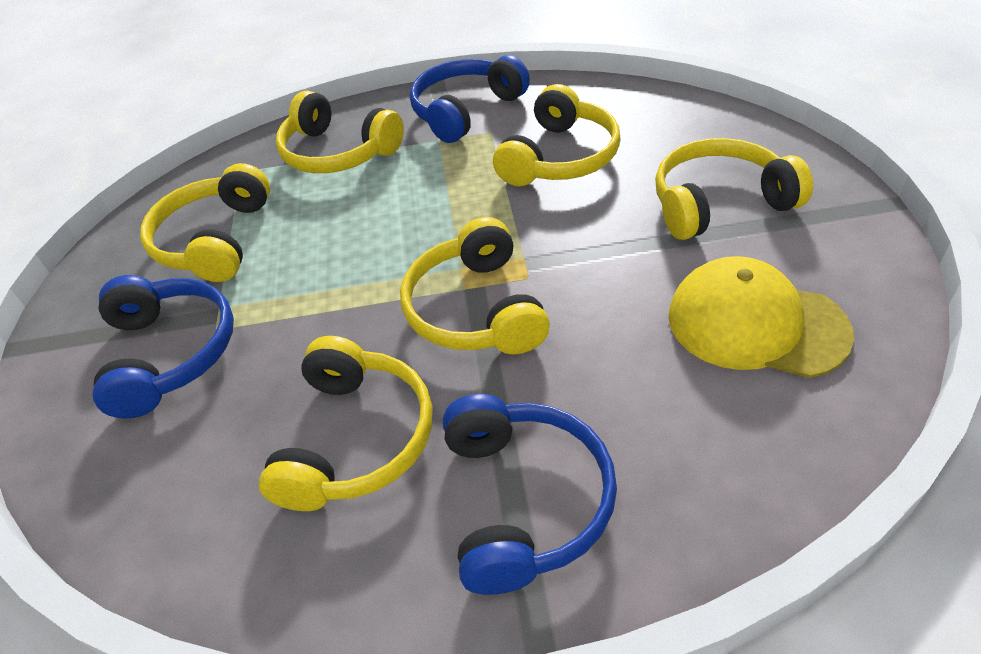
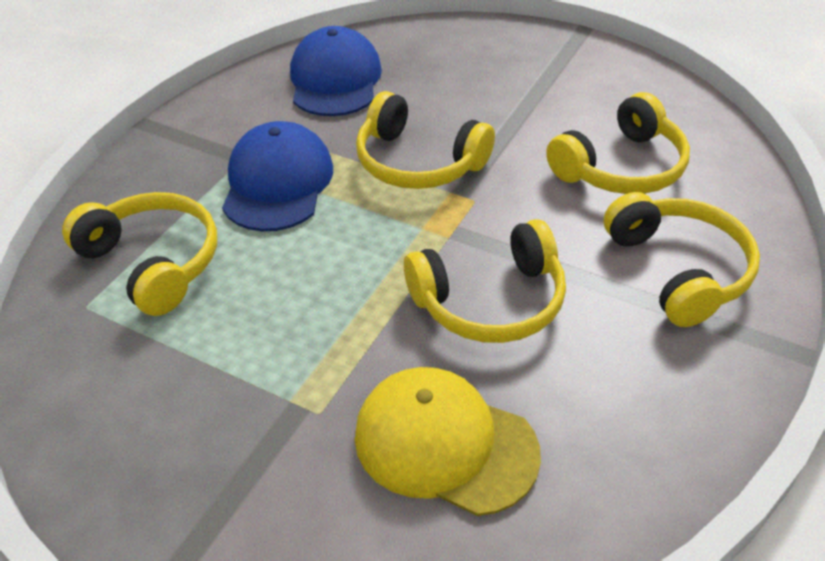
blue cap: 0 -> 2
blue headphones: 3 -> 0
yellow headphones: 6 -> 5

